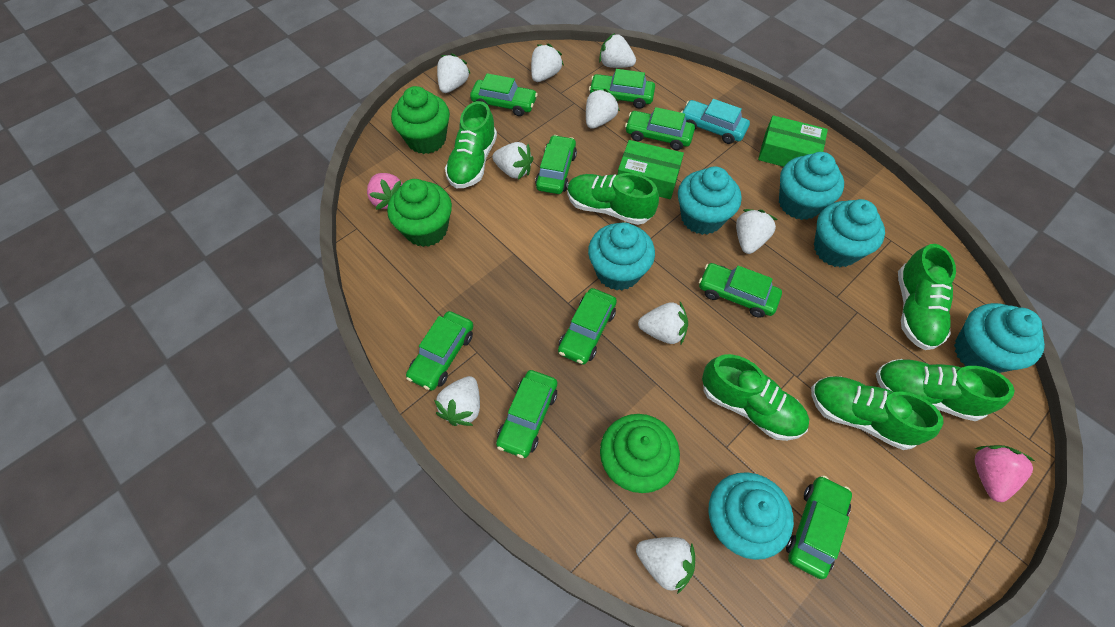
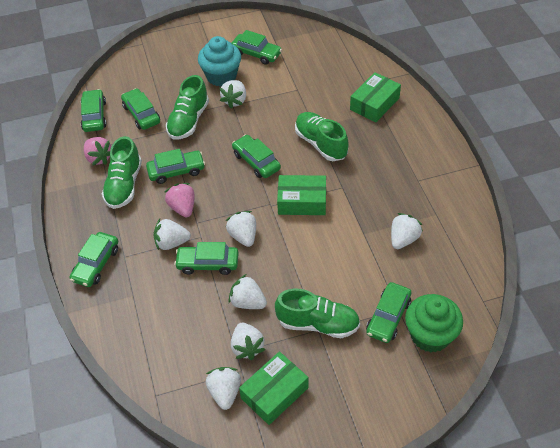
green box: 2 -> 3
green car: 9 -> 8
green cupcake: 3 -> 1
green shoe: 6 -> 4
turquoise car: 1 -> 0
turquoise cupcake: 6 -> 1
white strawberry: 9 -> 7

